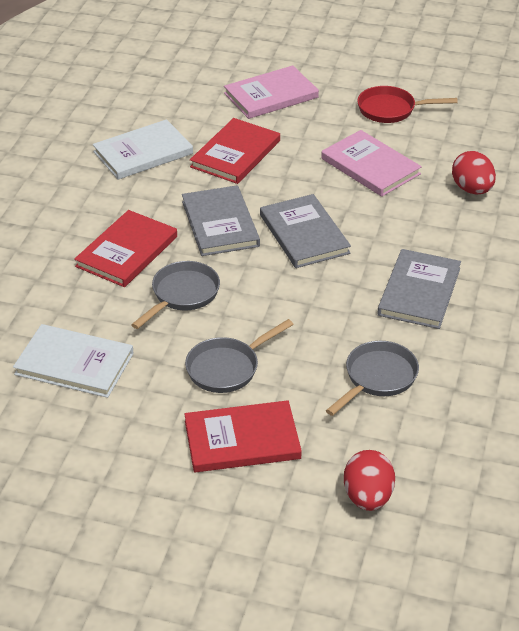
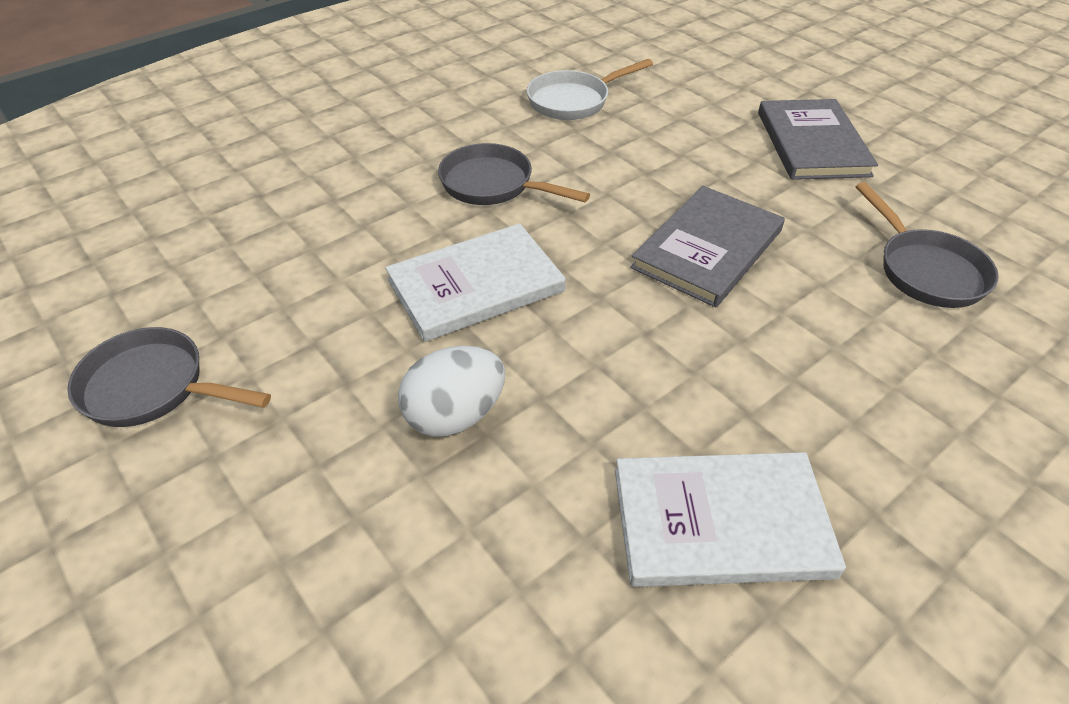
grey book: 3 -> 2
pink book: 2 -> 0
red book: 3 -> 0
red egg: 2 -> 0
red pan: 1 -> 0
white egg: 0 -> 1
white pan: 0 -> 1

